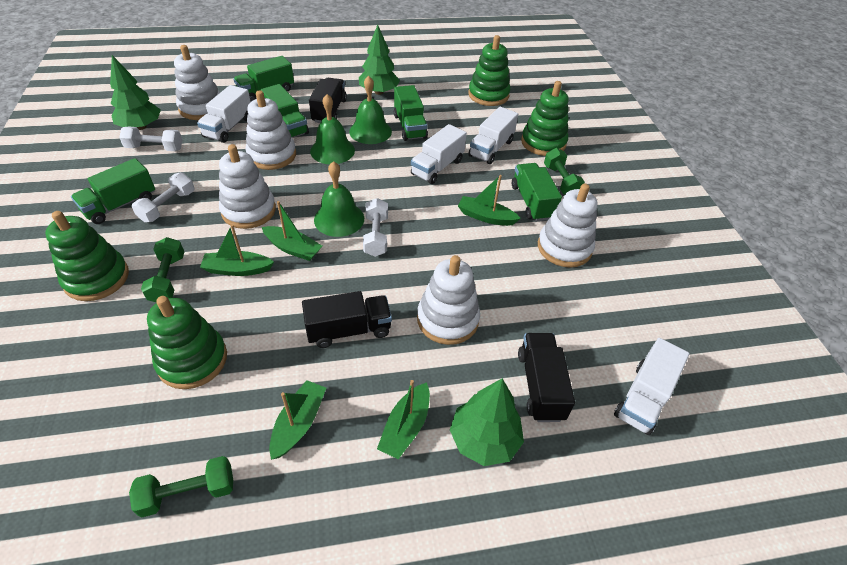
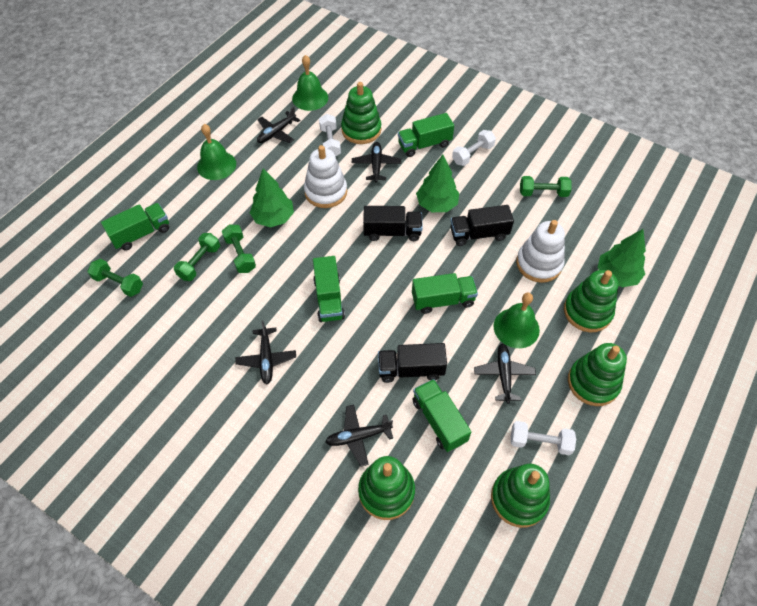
black plane: 0 -> 5
green boat: 5 -> 0
green dumbbell: 3 -> 4
green stacking toy: 4 -> 5
white stacking toy: 5 -> 2
white truck: 4 -> 0

